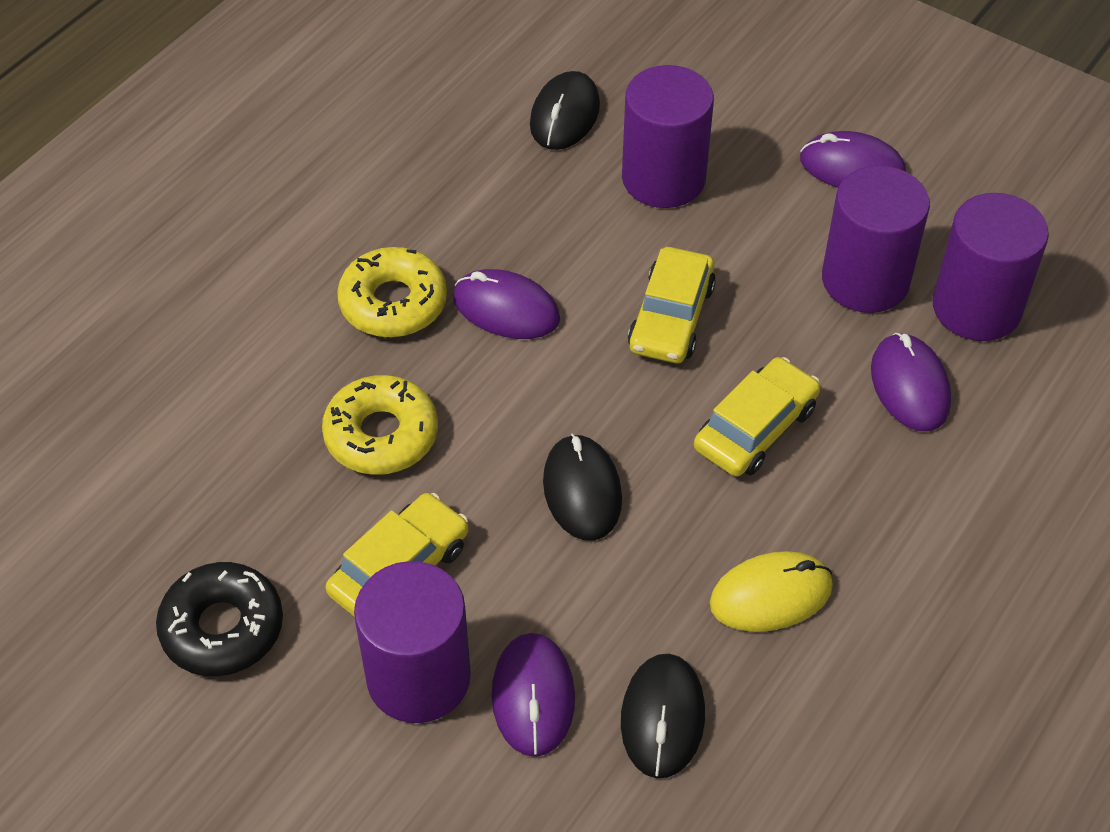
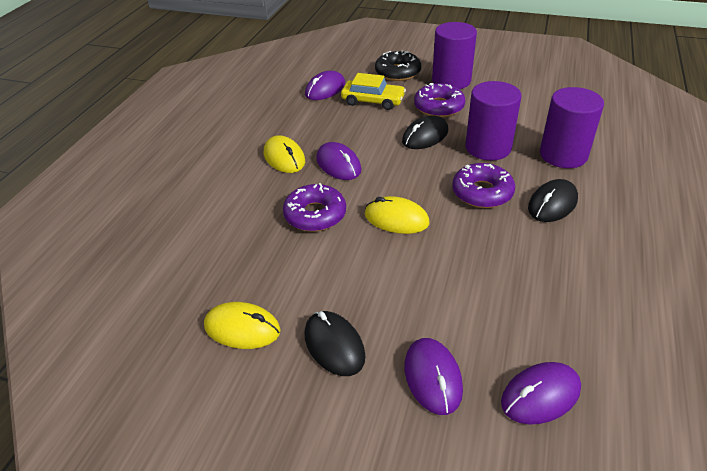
purple cylinder: 4 -> 3
purple donut: 0 -> 3
yellow car: 3 -> 1
yellow donut: 2 -> 0
yellow mouse: 1 -> 3

